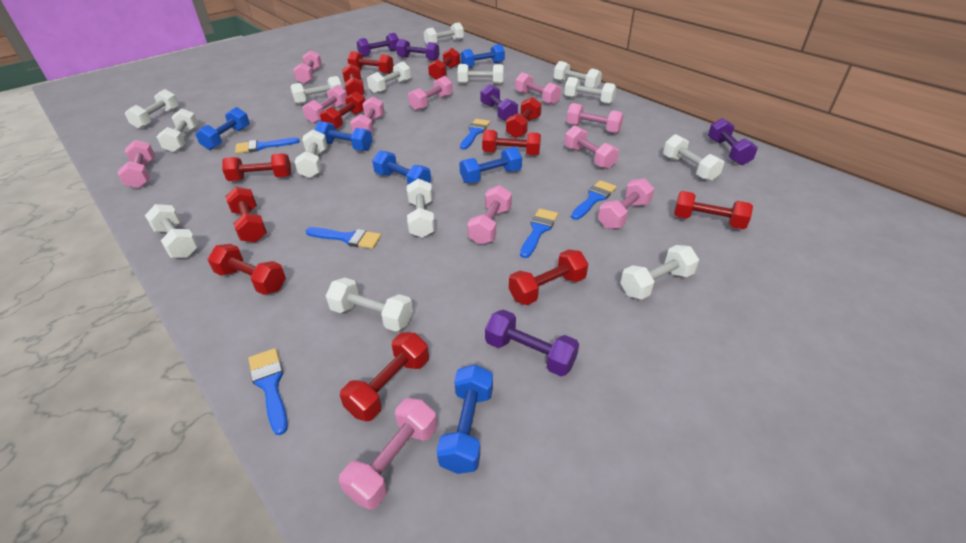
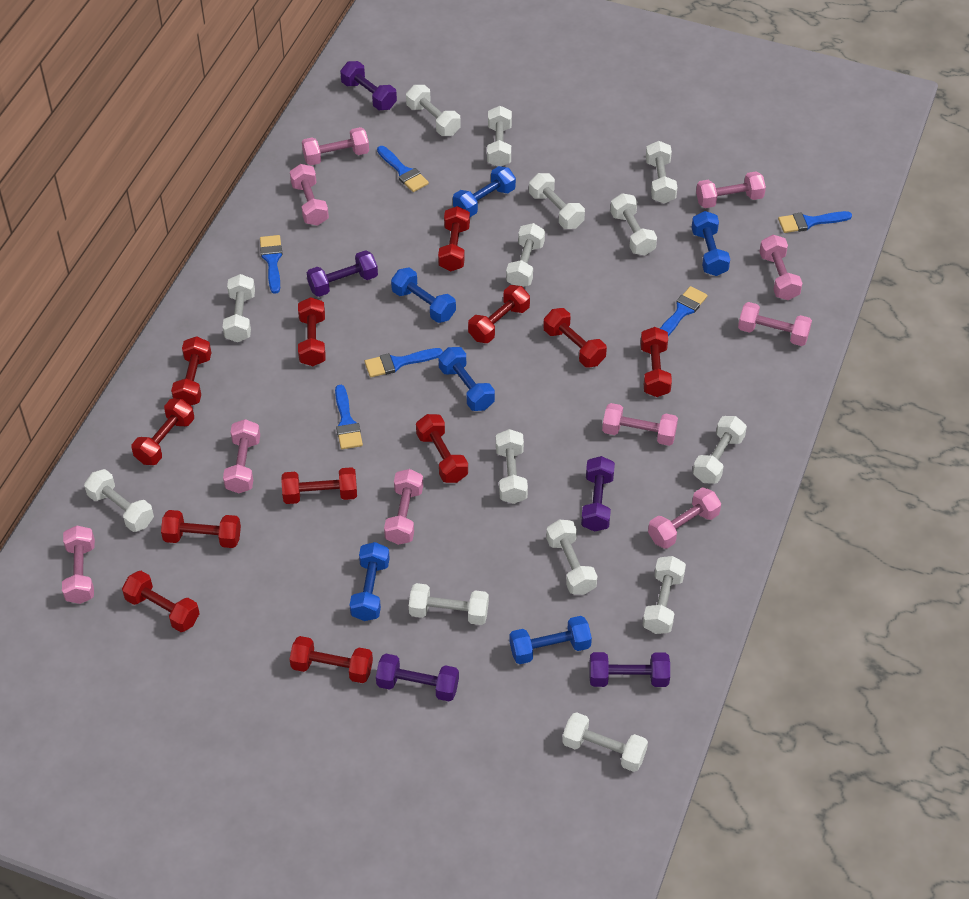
pink dumbbell: 11 -> 10

